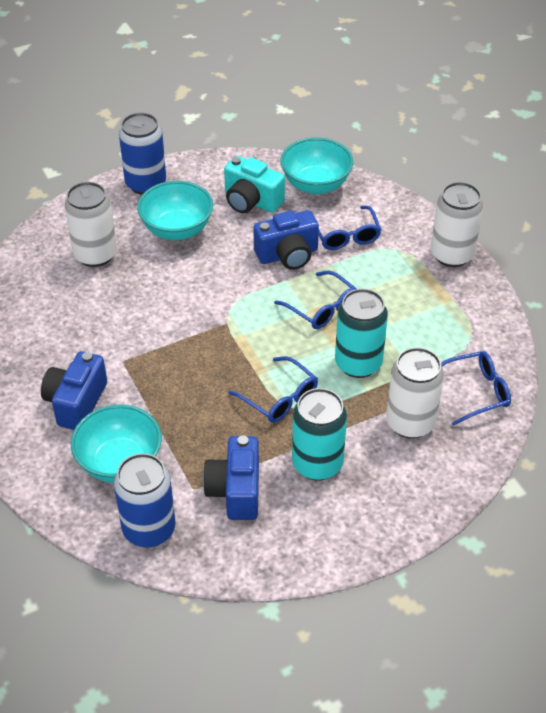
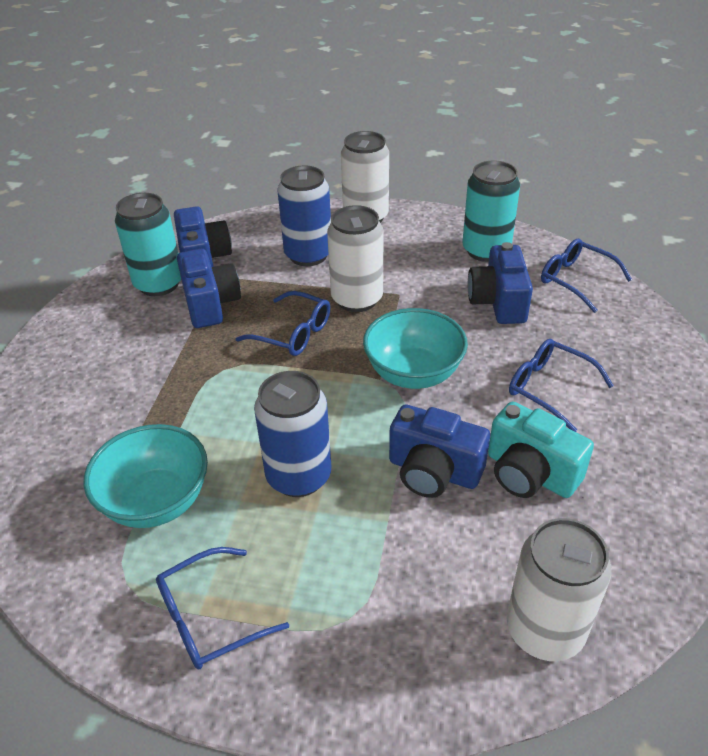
blue camera: 3 -> 4
turquoise bowl: 3 -> 2

